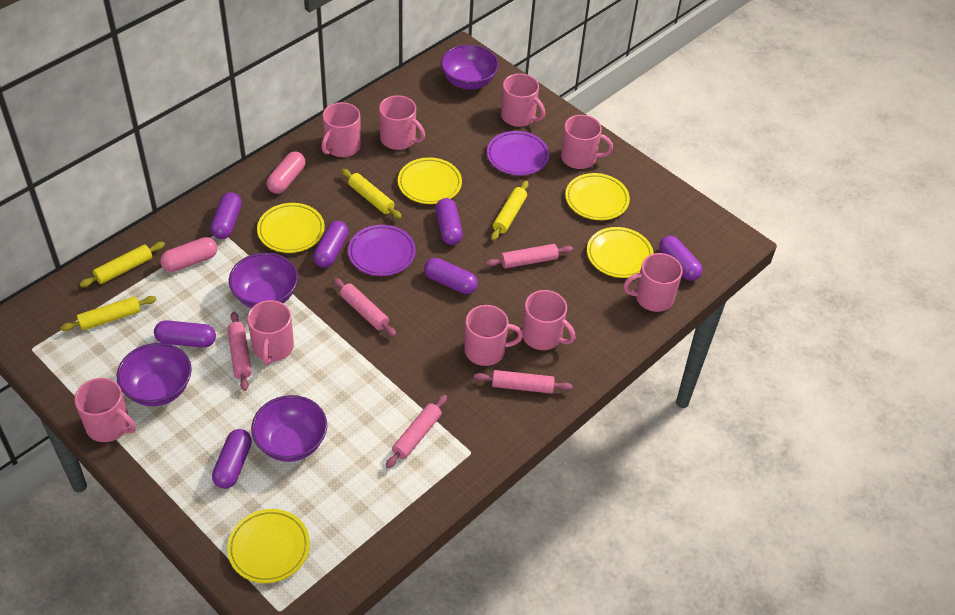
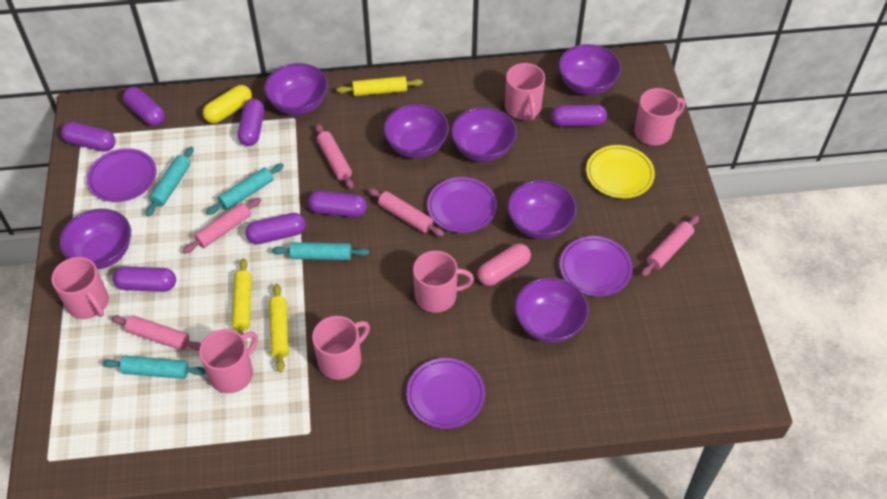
pink capsule: 2 -> 1
pink mug: 9 -> 6
purple bowl: 4 -> 7
purple plate: 2 -> 4
turquoise rolling pin: 0 -> 4
yellow capsule: 0 -> 1
yellow plate: 5 -> 1
yellow rolling pin: 4 -> 3

